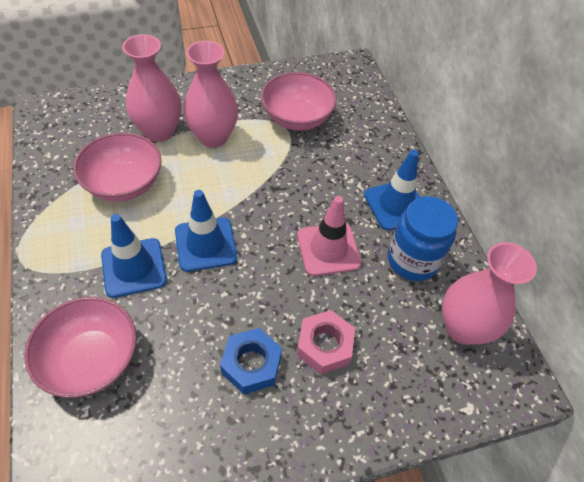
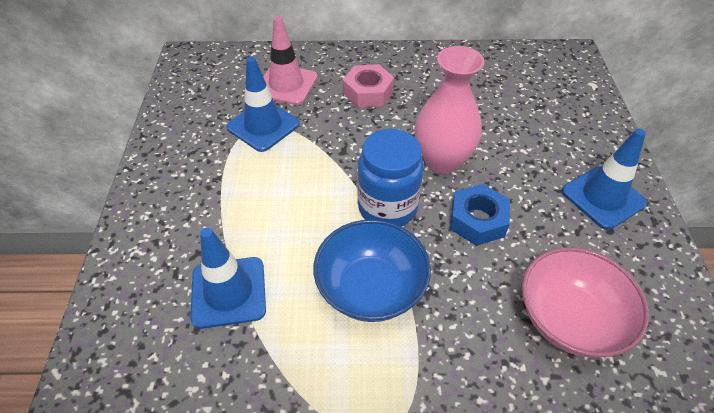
blue bowl: 0 -> 1
pink bowl: 3 -> 1
pink vase: 3 -> 1

